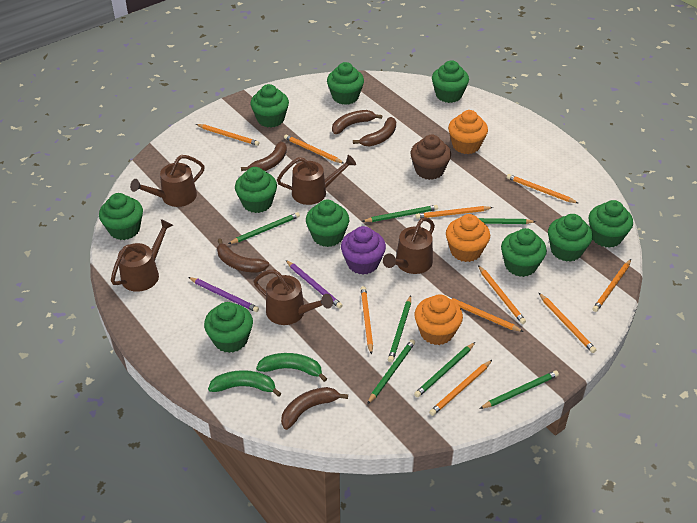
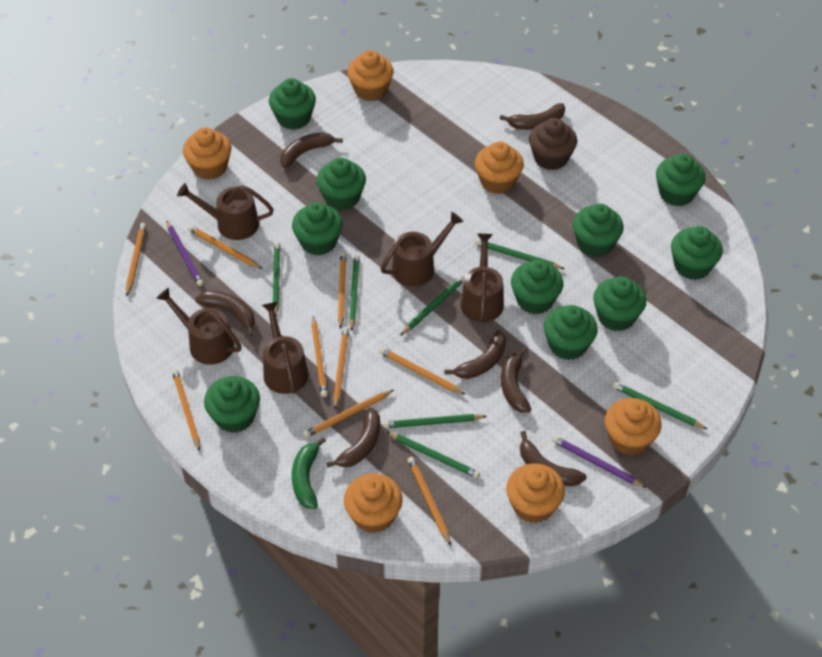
brown banana: 5 -> 7
green banana: 2 -> 1
orange cupcake: 3 -> 6
orange pencil: 10 -> 9
purple cupcake: 1 -> 0

